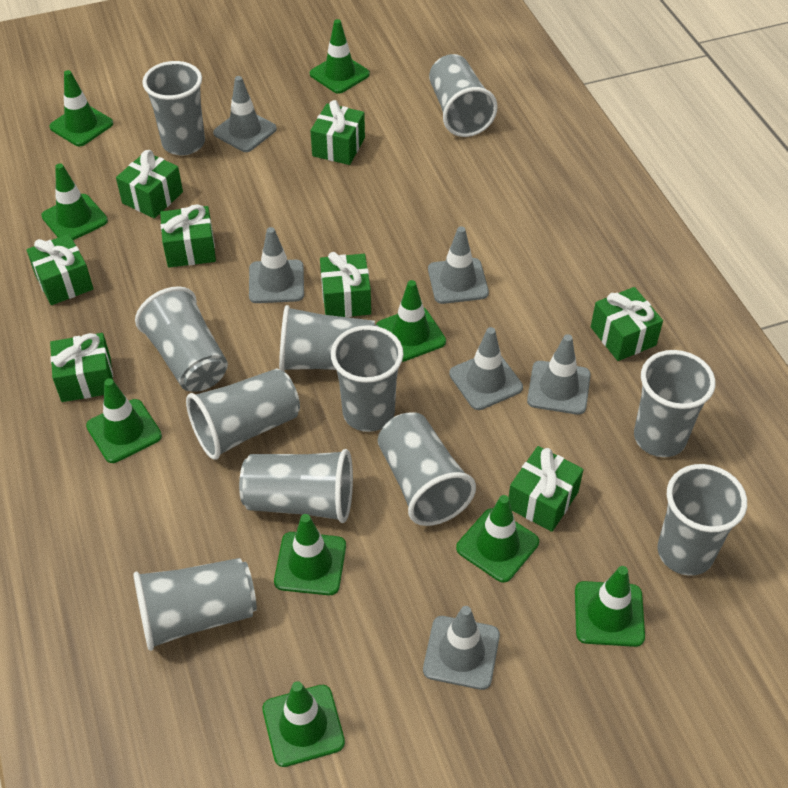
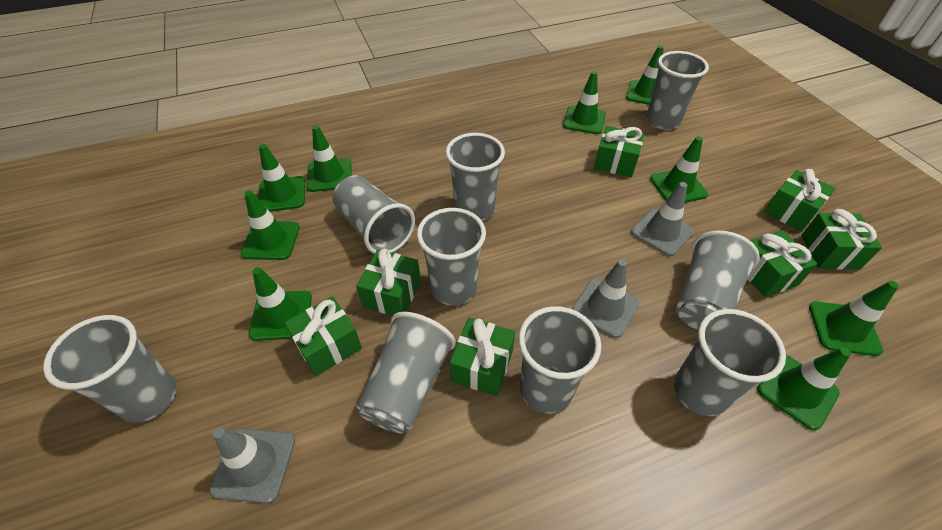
green gift: 8 -> 7
grey cup: 11 -> 9
grey traffic cone: 6 -> 3

